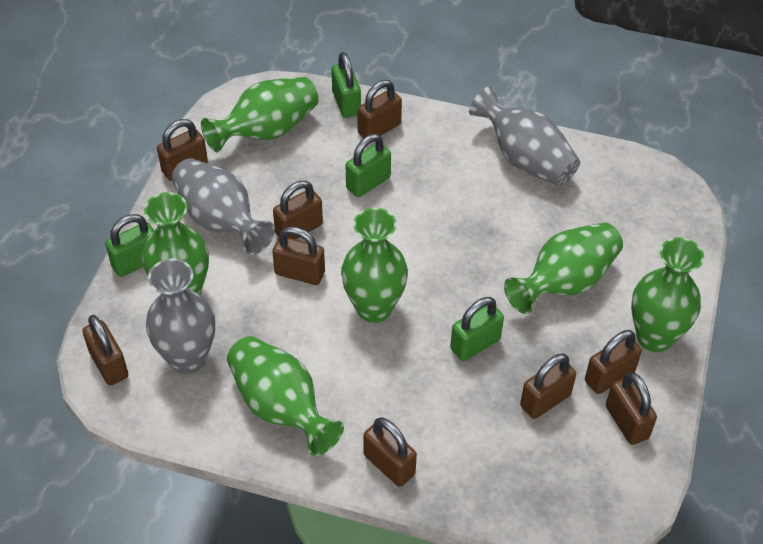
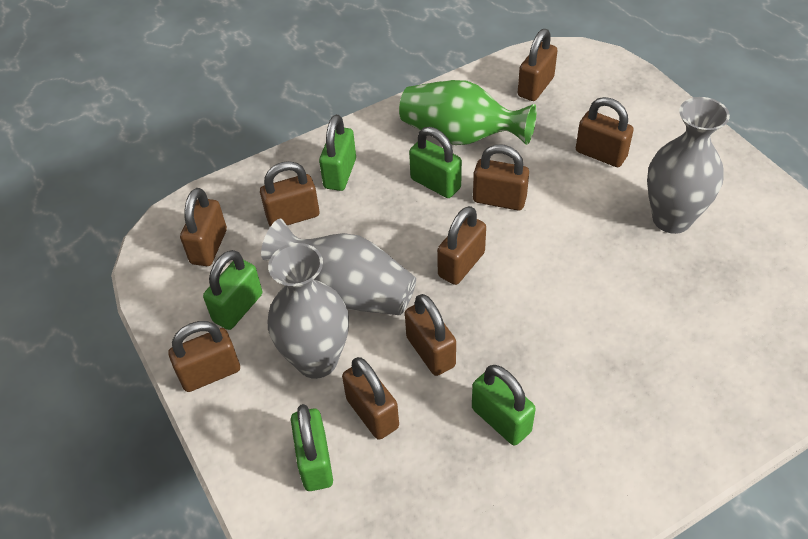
green padlock: 4 -> 5
green vase: 6 -> 1

